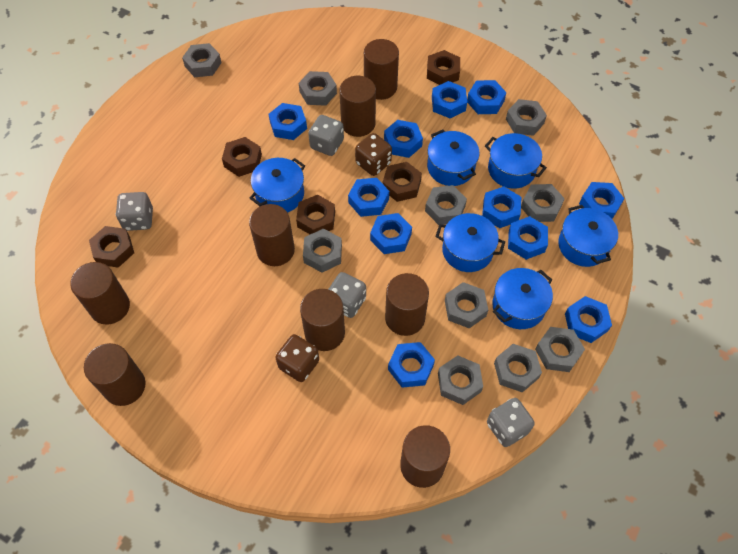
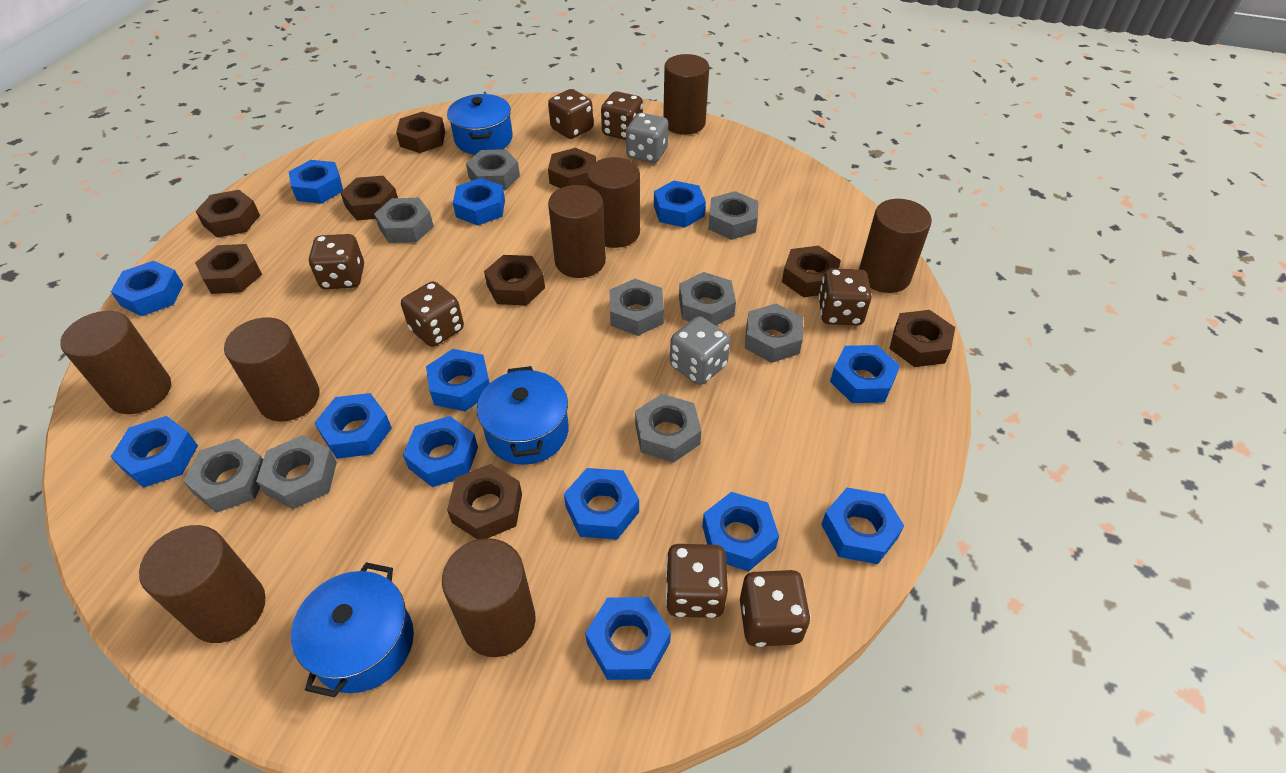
blue nut: 11 -> 13
blue pot: 6 -> 3
brown dice: 2 -> 7
brown nut: 5 -> 9
grey dice: 4 -> 2
grey nut: 10 -> 9

